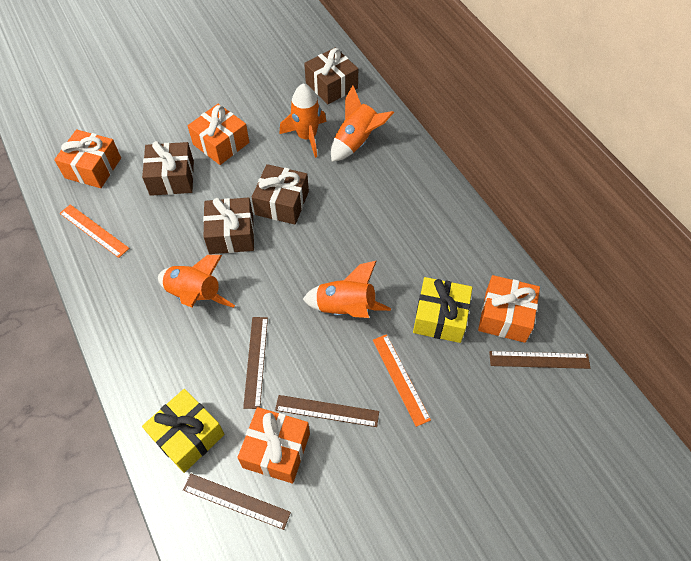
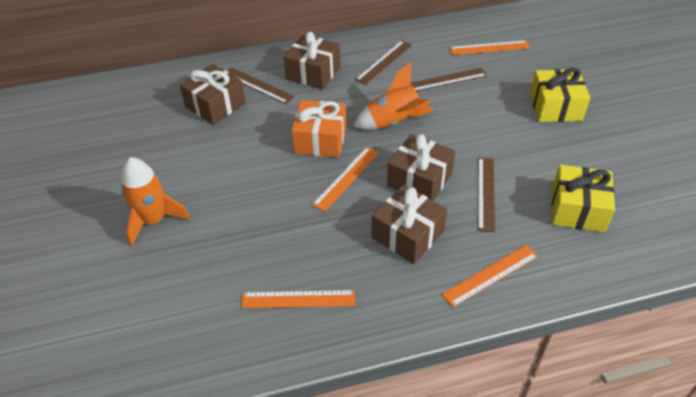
orange gift: 4 -> 1
orange rocket: 4 -> 2
orange ruler: 2 -> 4

